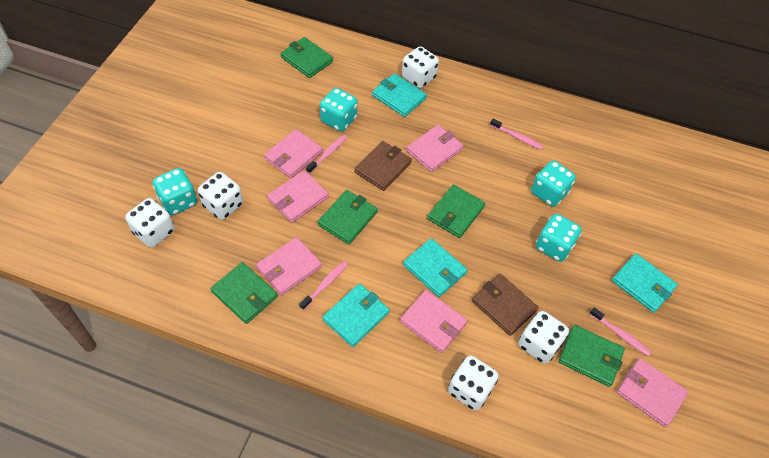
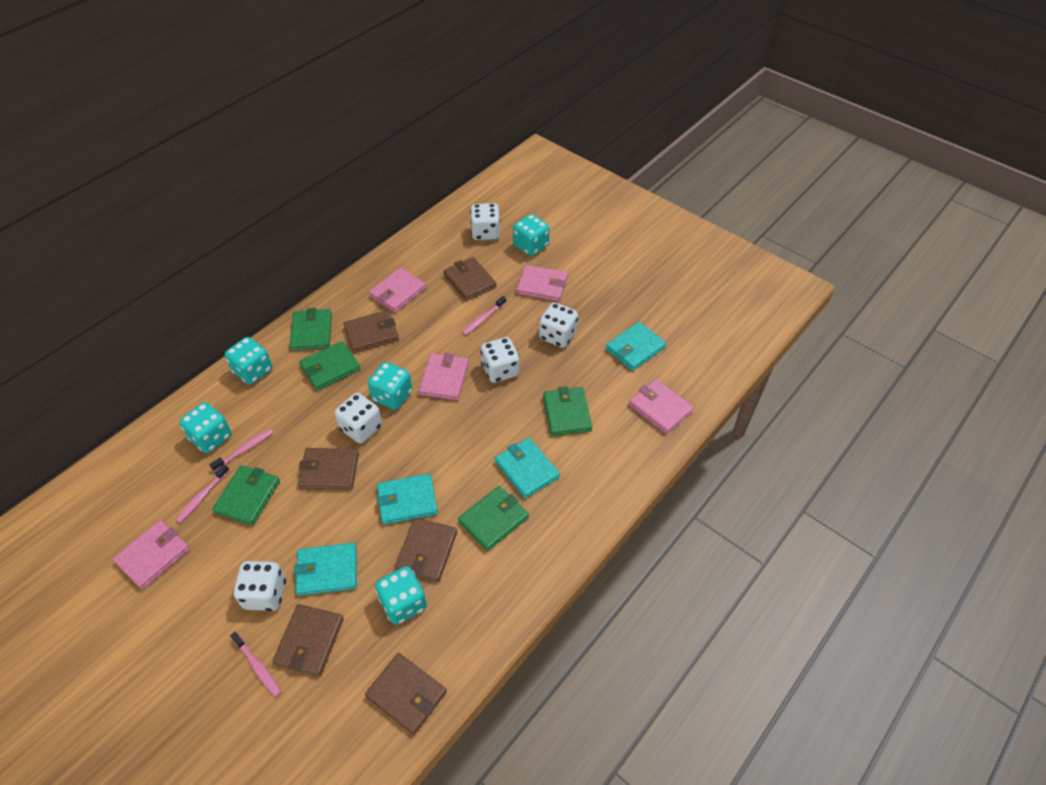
brown wallet: 2 -> 6
pink wallet: 6 -> 5
turquoise dice: 4 -> 5

